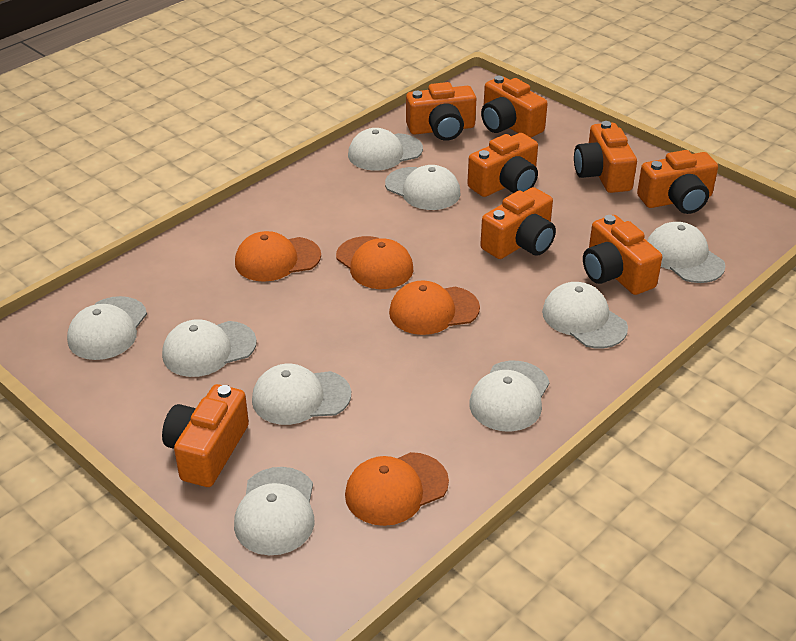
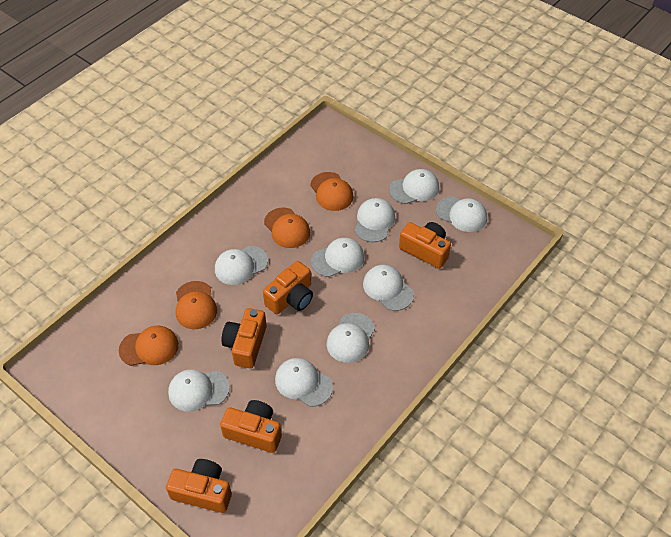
orange camera: 8 -> 5

